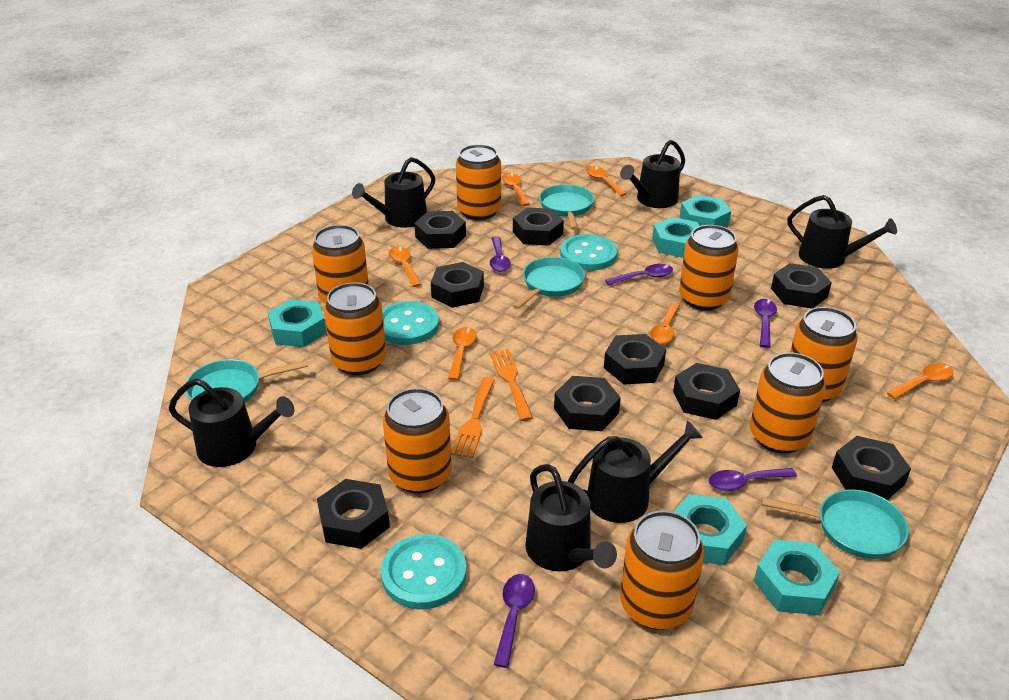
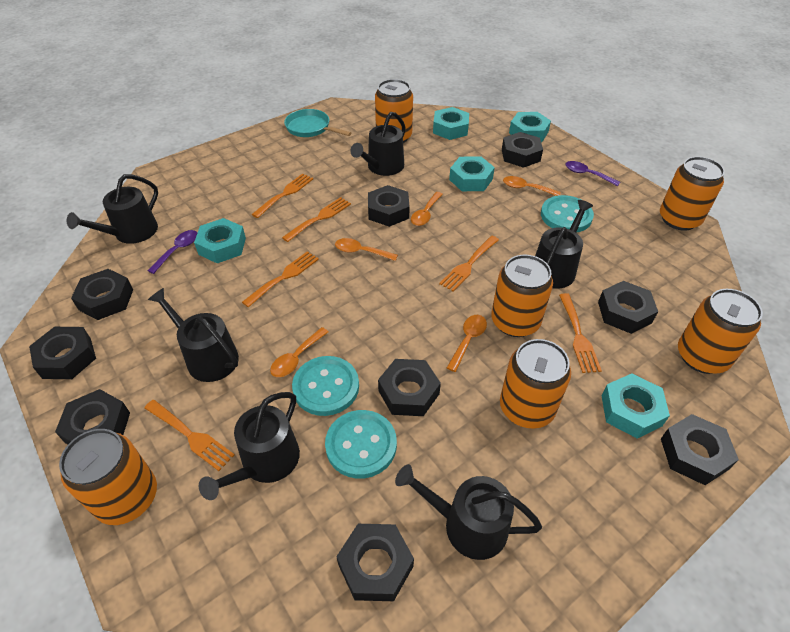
orange can: 8 -> 6
orange fork: 2 -> 6
orange spoon: 6 -> 5
purple spoon: 5 -> 2
turquoise pan: 4 -> 1

